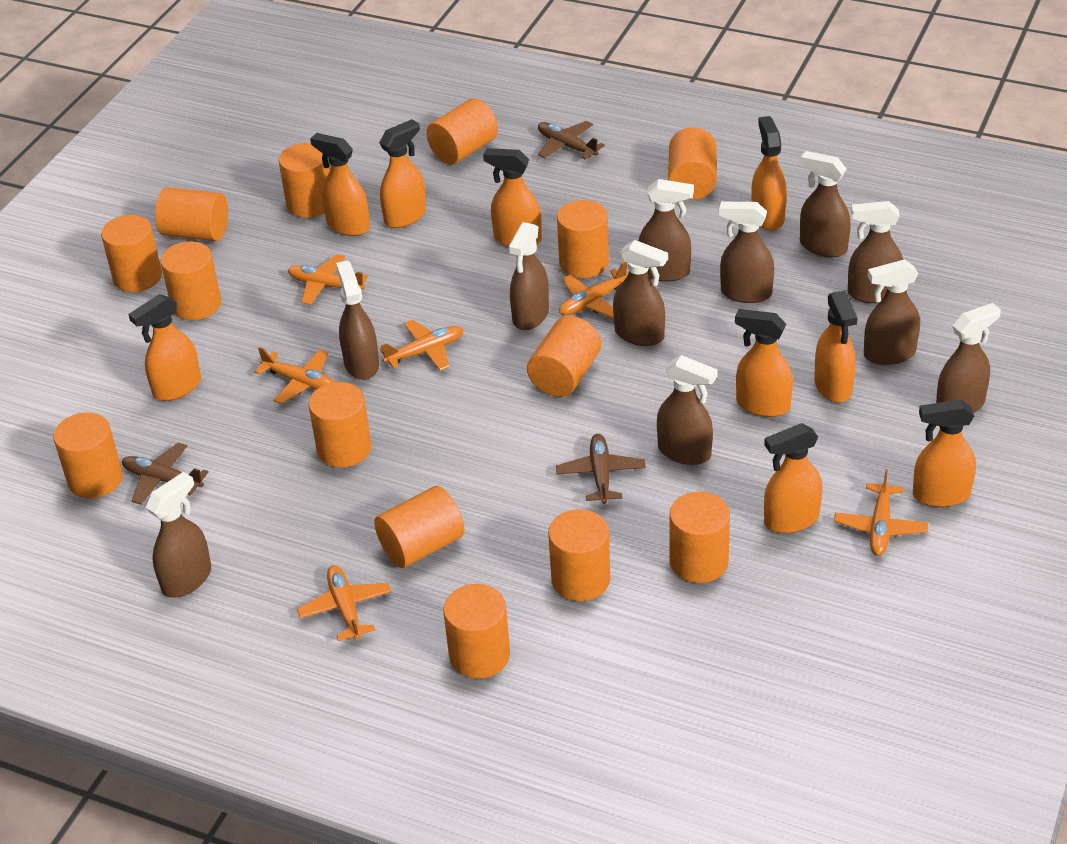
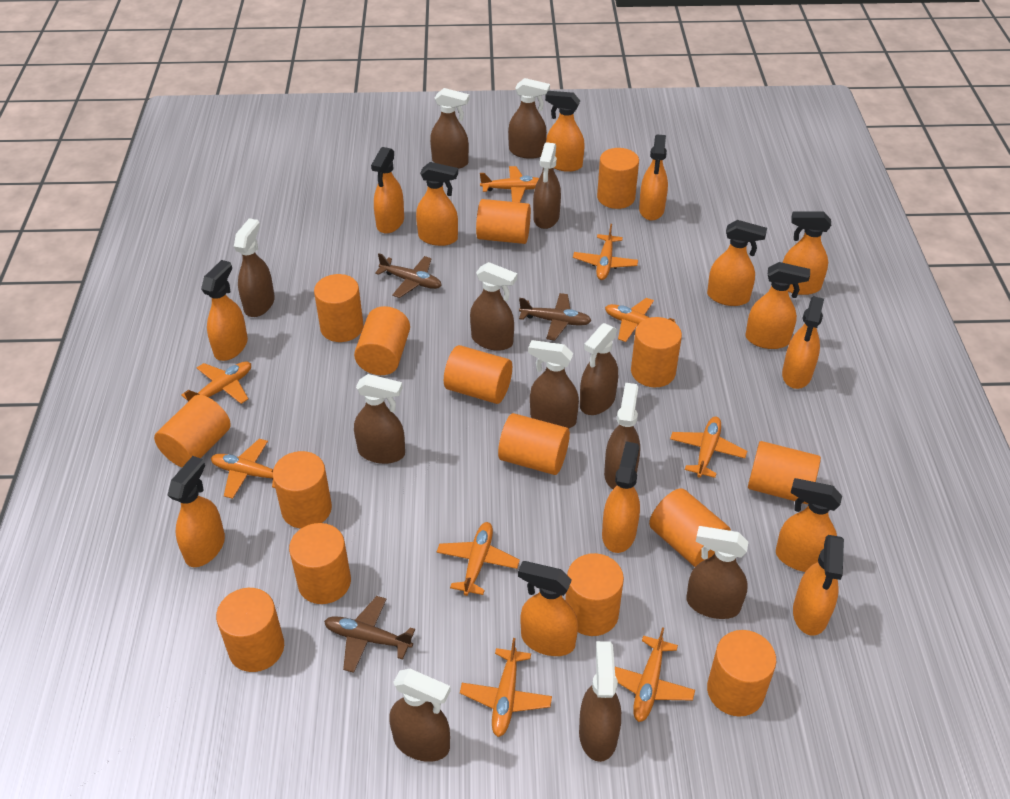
brown spray bottle: 11 -> 12
orange cylinder: 14 -> 15
orange plane: 6 -> 9
orange spray bottle: 9 -> 14

